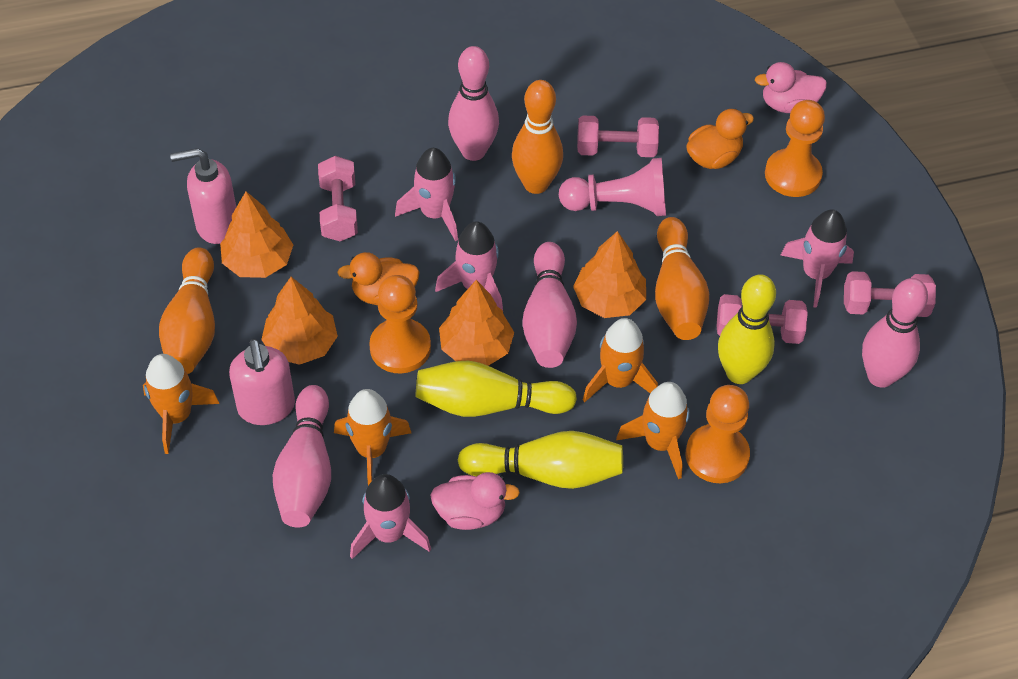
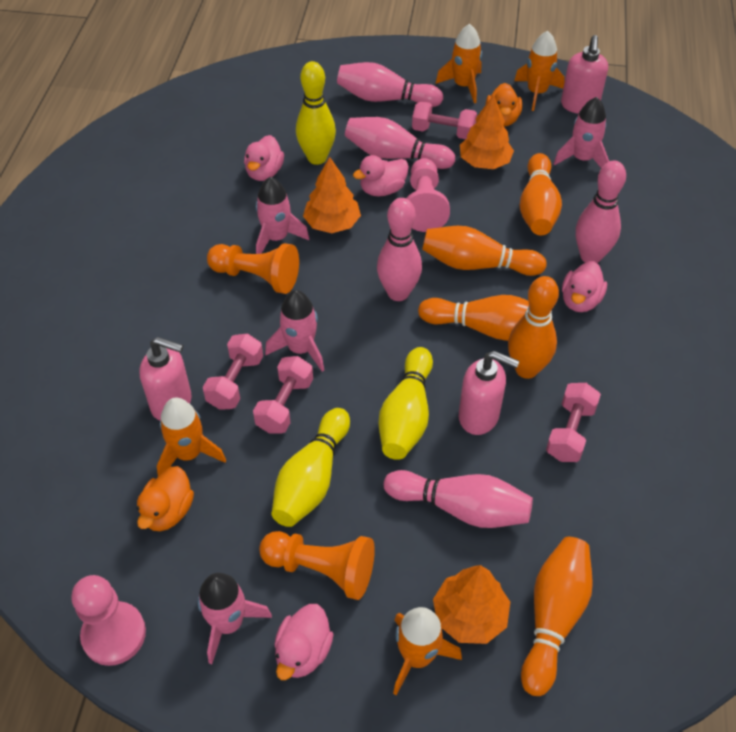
orange bowling pin: 3 -> 5
orange pawn: 3 -> 2
orange tree: 4 -> 3
pink bowling pin: 4 -> 5
pink duck: 2 -> 4
pink pawn: 1 -> 2
pink soap dispenser: 2 -> 3

